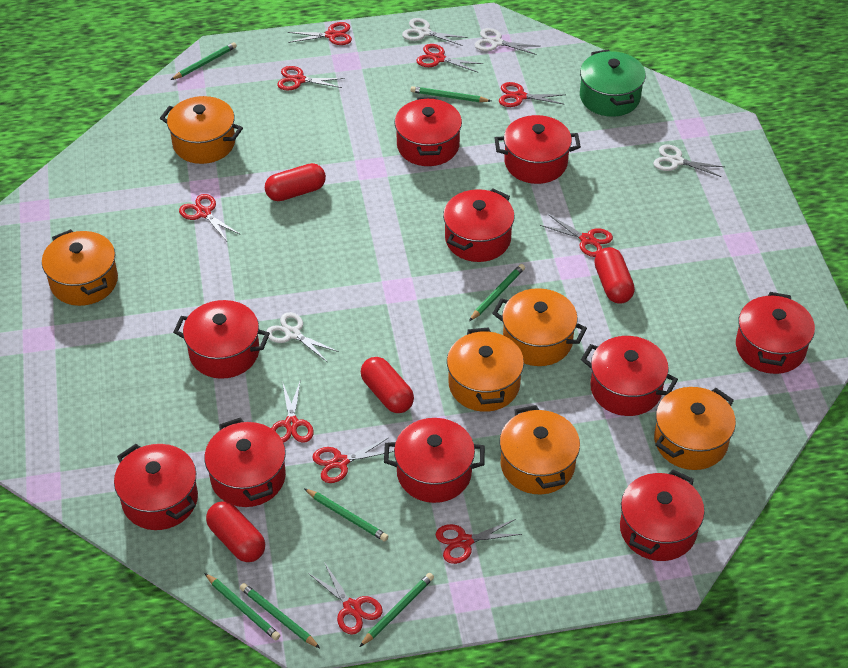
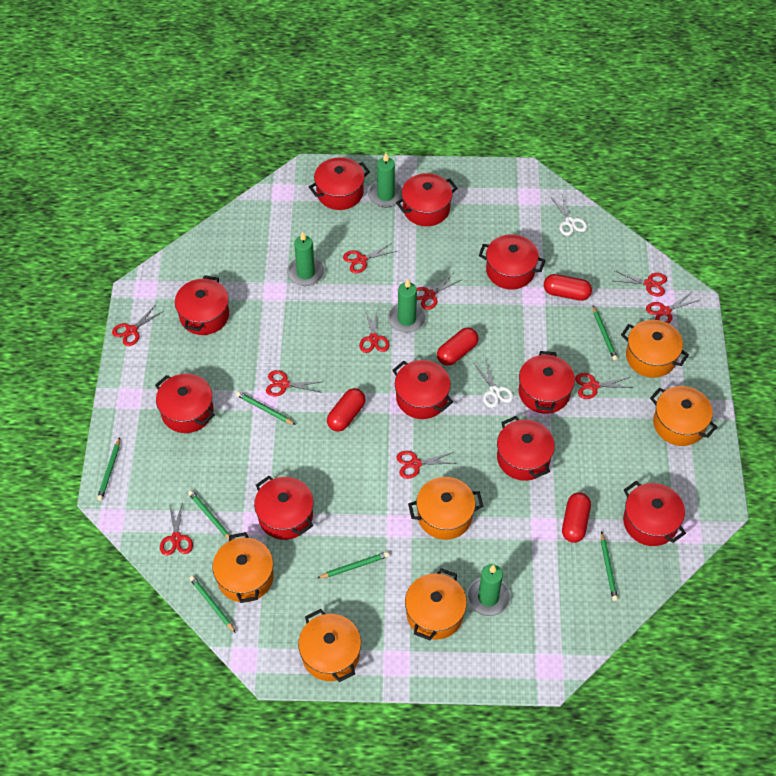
green candle: 0 -> 4
green pot: 1 -> 0
white scissors: 4 -> 2

